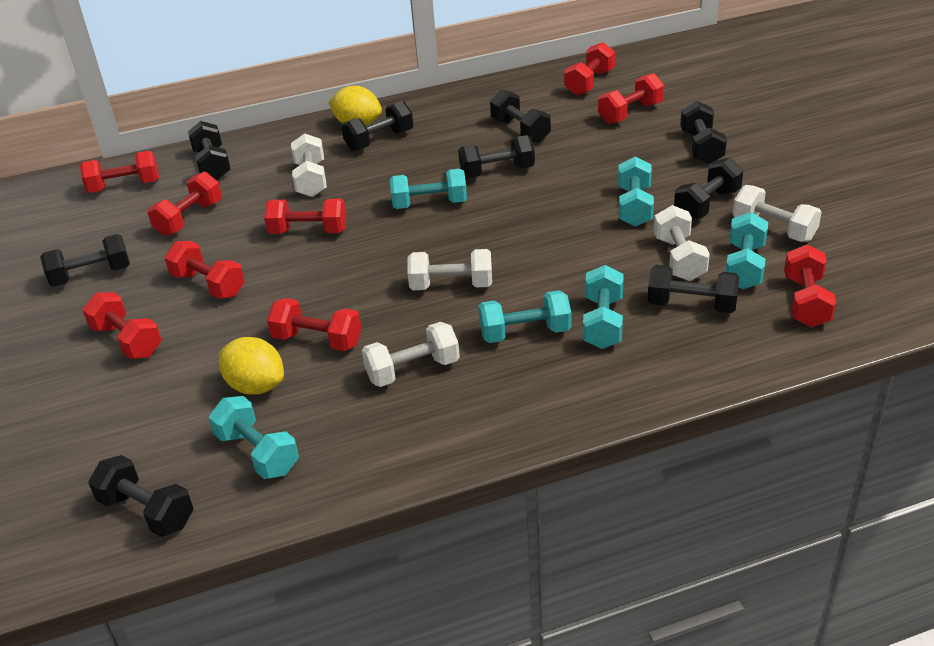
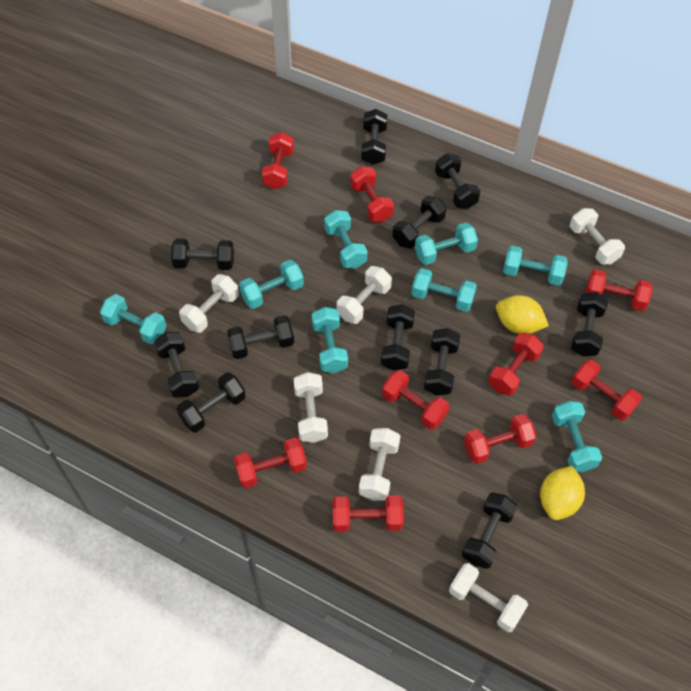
black dumbbell: 9 -> 11
turquoise dumbbell: 6 -> 8
white dumbbell: 5 -> 6

